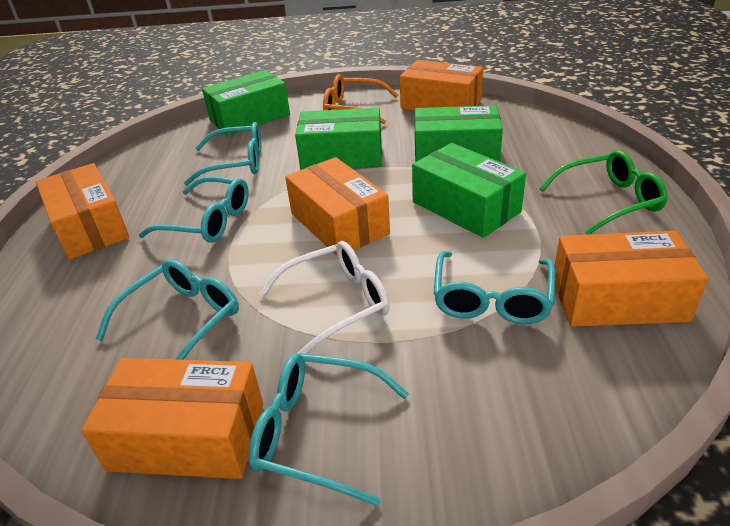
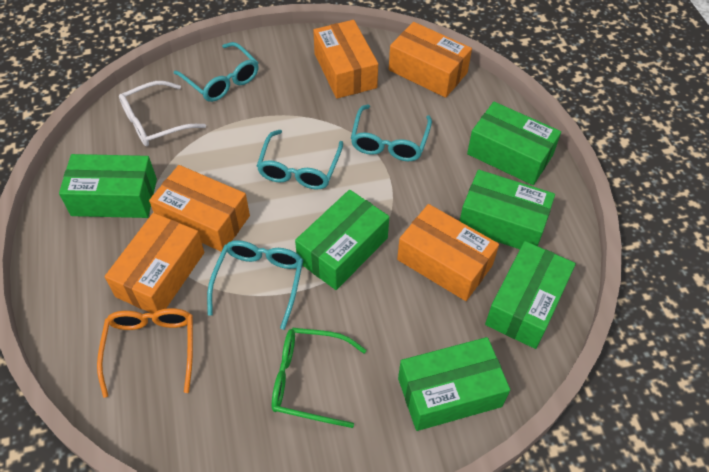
green box: 4 -> 6
turquoise glasses: 5 -> 4

